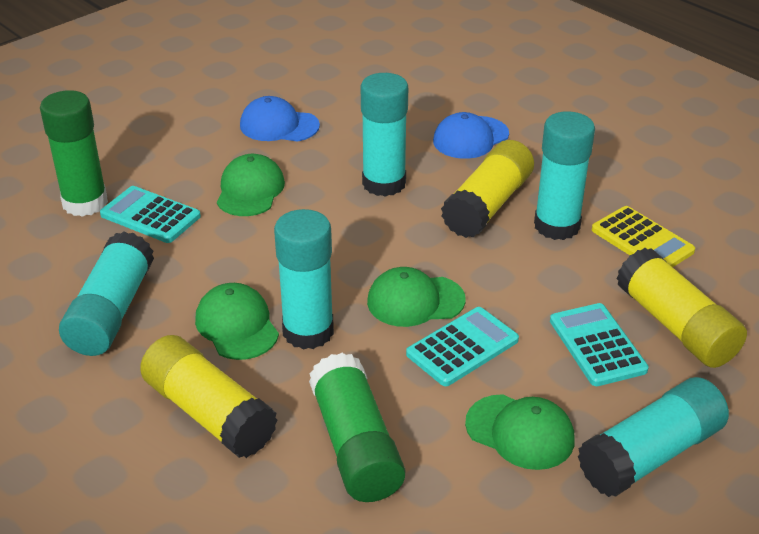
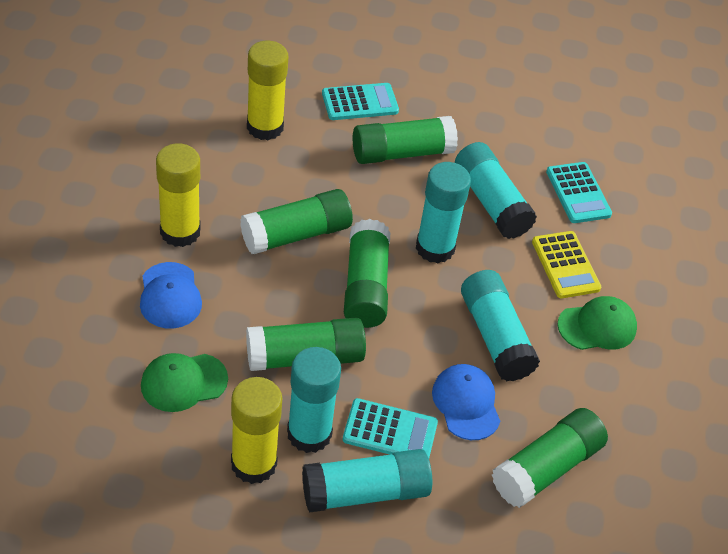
green cap: 4 -> 2
green glue stick: 2 -> 5

